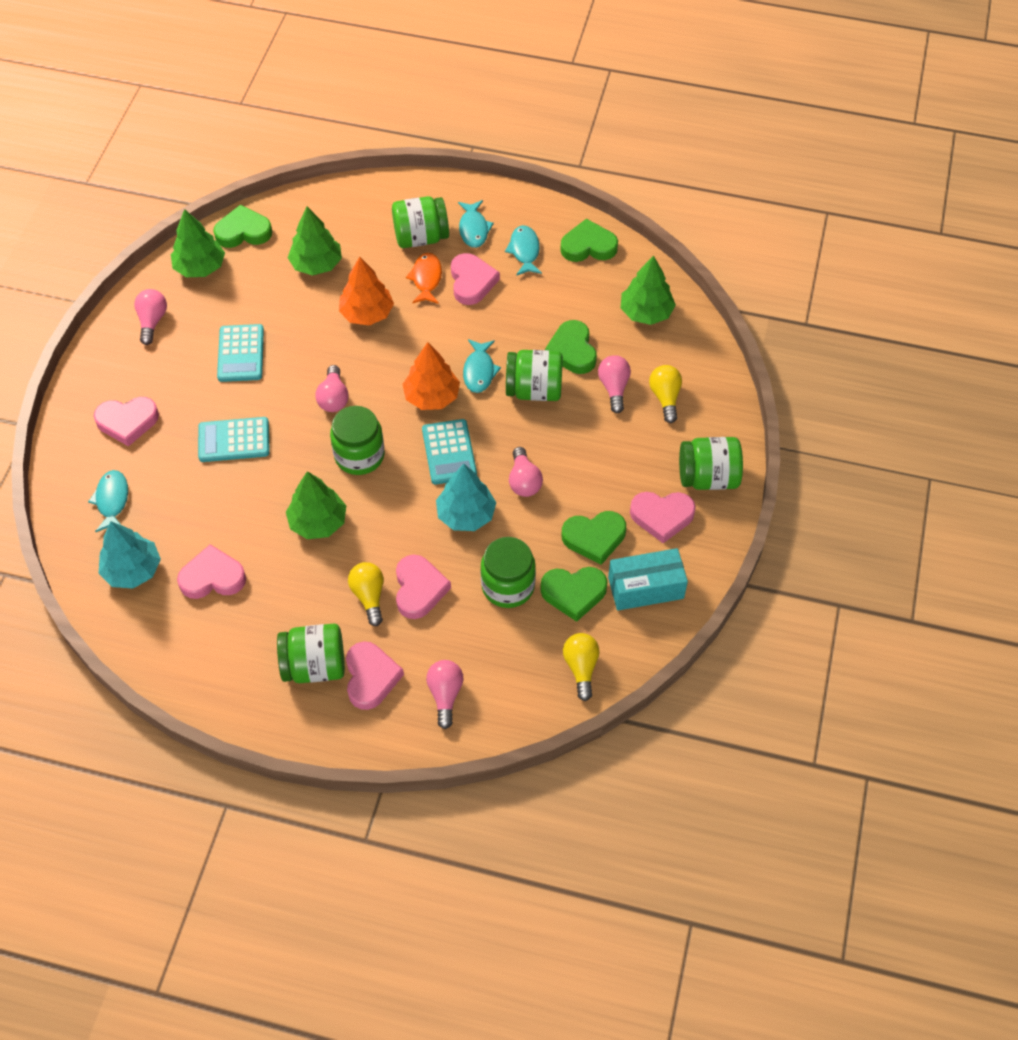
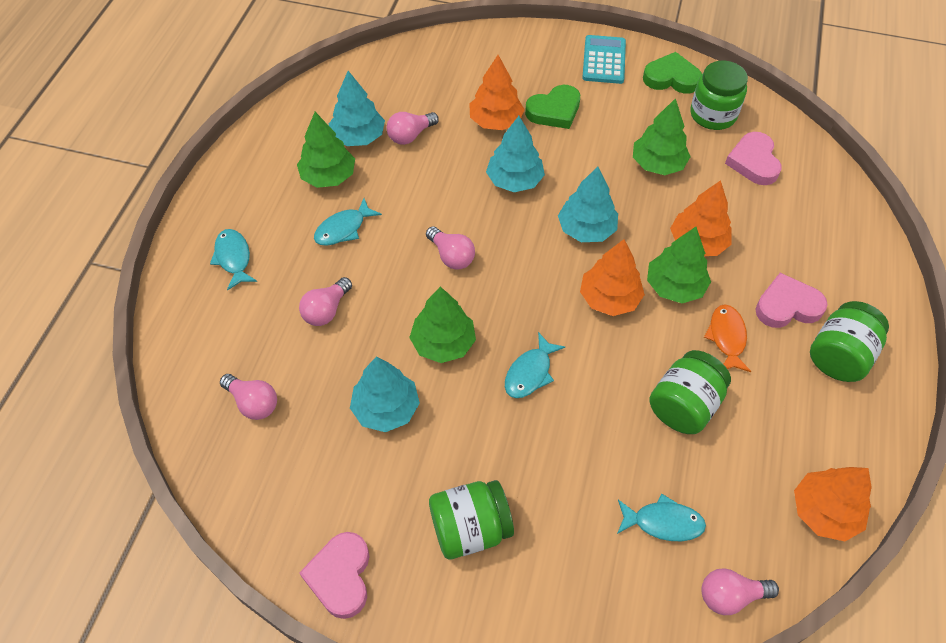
green heart: 5 -> 2
green jar: 6 -> 4
orange tree: 2 -> 4
pink heart: 6 -> 3
turquoise box: 1 -> 0
turquoise calculator: 3 -> 1
turquoise tree: 2 -> 4
yellow light bulb: 3 -> 0

